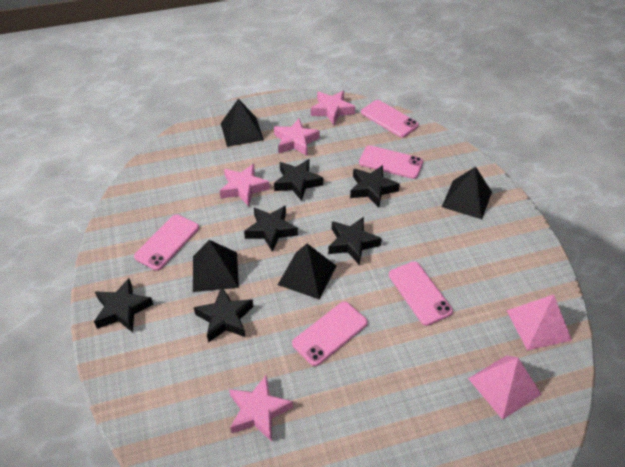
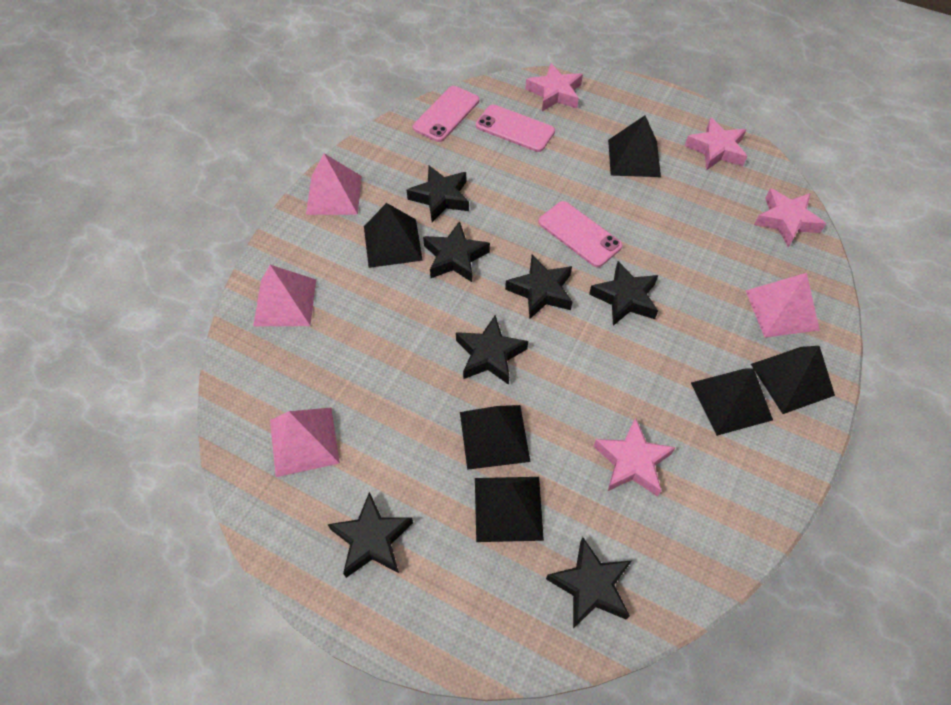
black pyramid: 4 -> 6
black star: 6 -> 7
pink phone: 5 -> 3
pink pyramid: 2 -> 4

